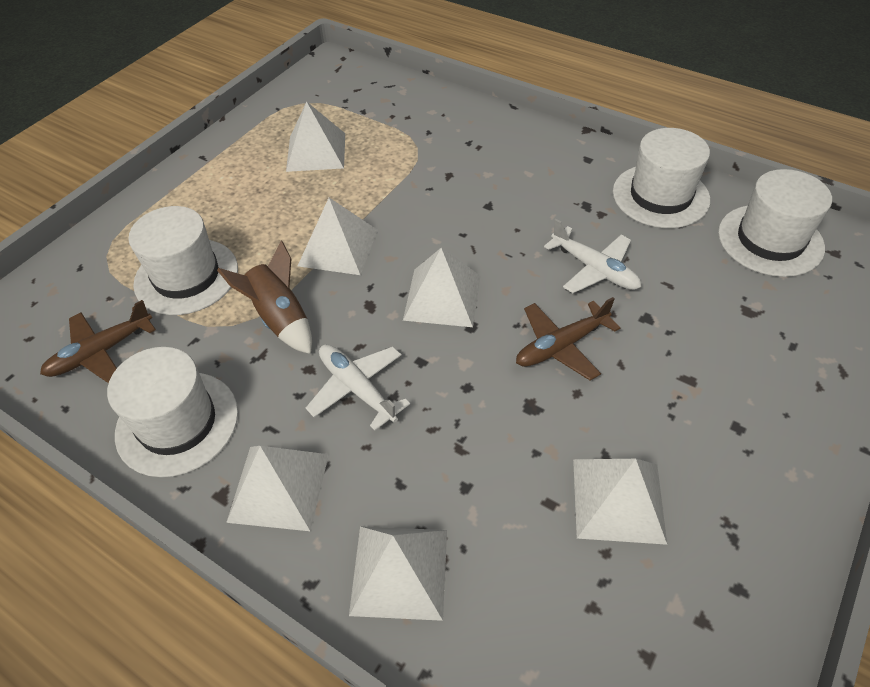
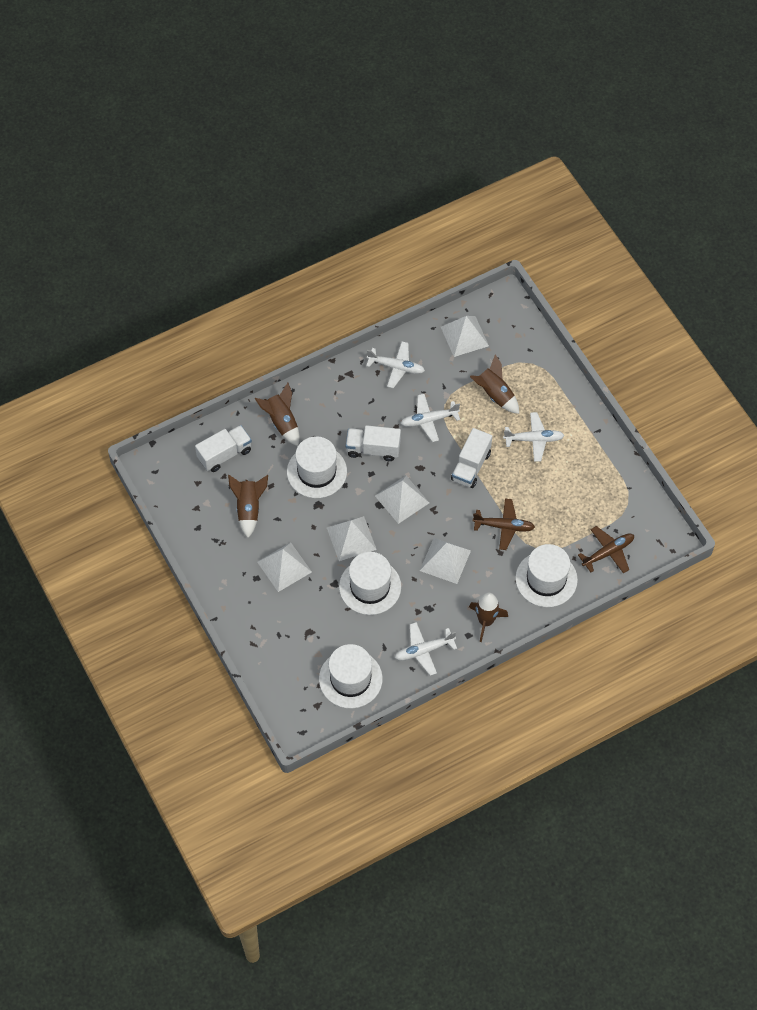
brown rocket: 1 -> 4
white plane: 2 -> 4
white pyramid: 6 -> 5
white truck: 0 -> 3

